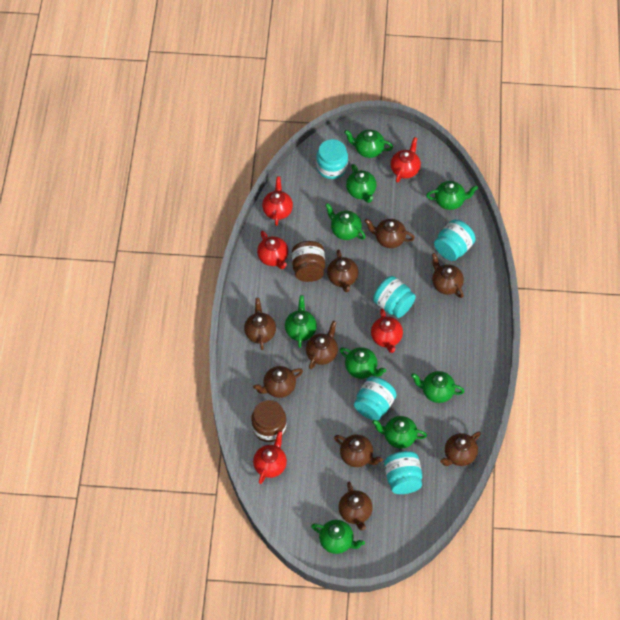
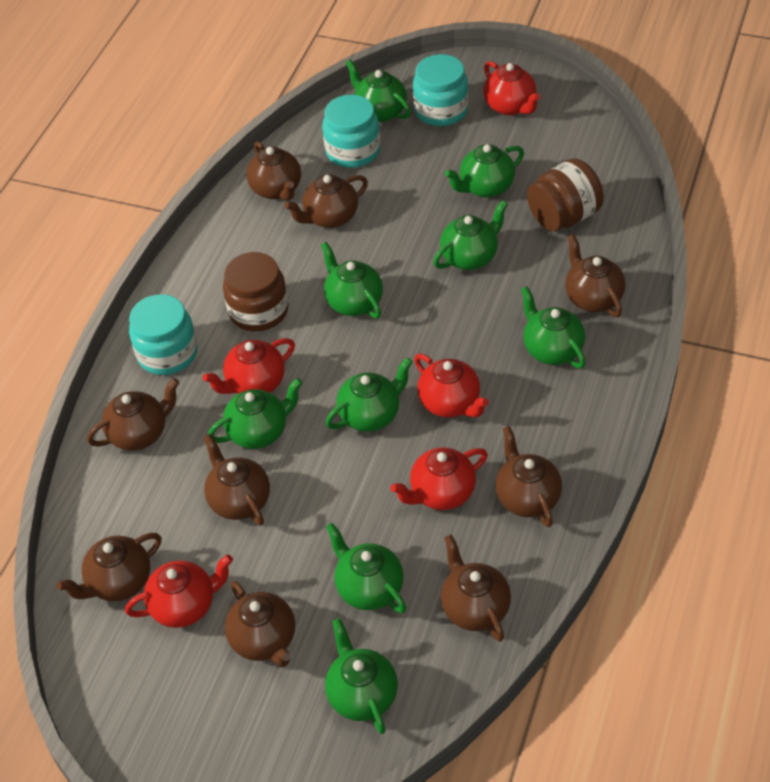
turquoise jar: 5 -> 3

